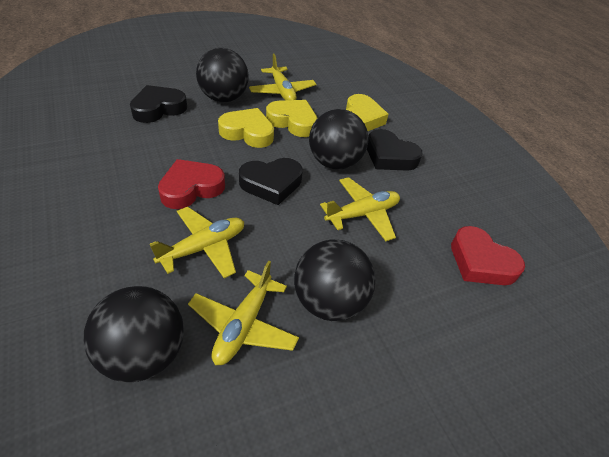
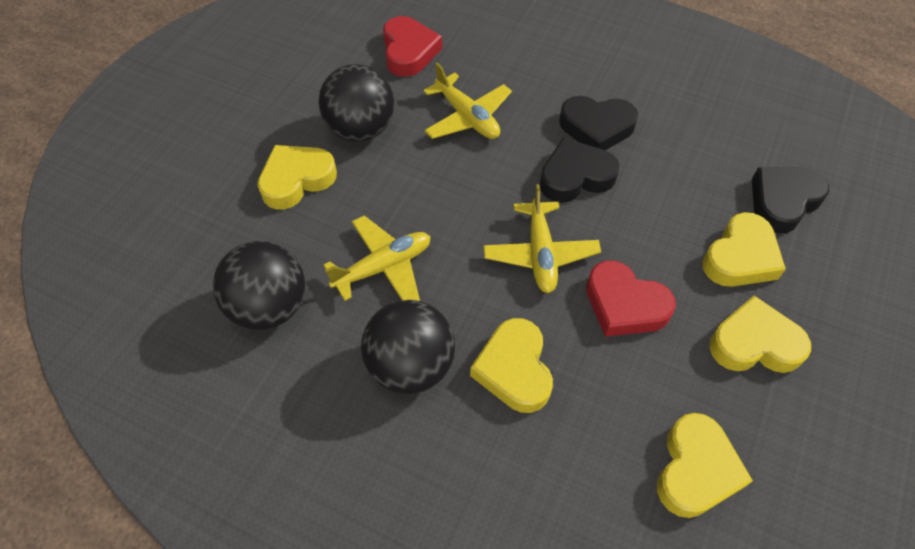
black ball: 4 -> 3
yellow heart: 3 -> 5
yellow plane: 4 -> 3

